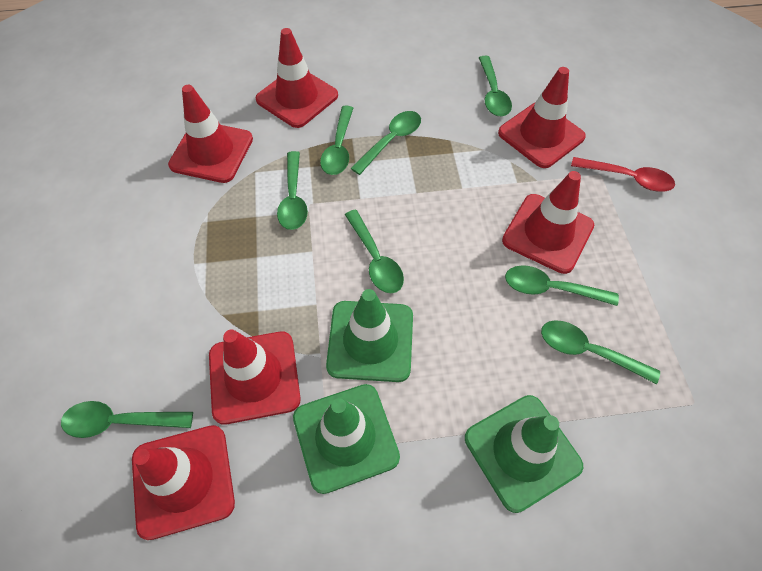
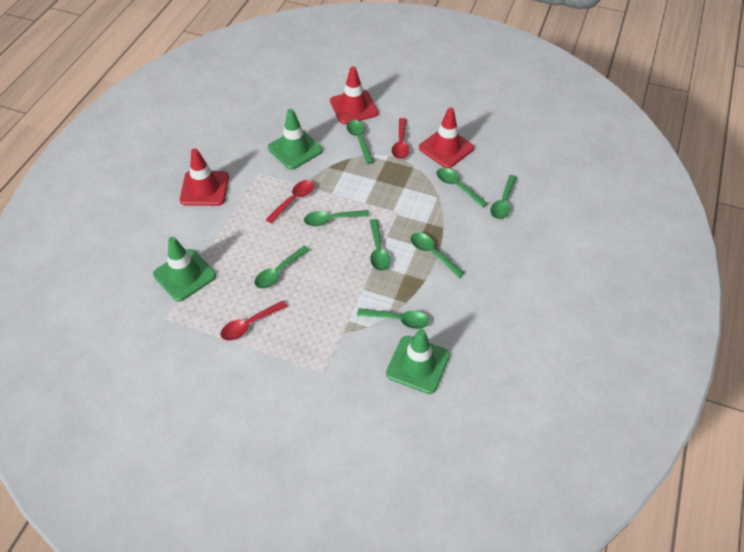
red spoon: 1 -> 3
red traffic cone: 6 -> 3

